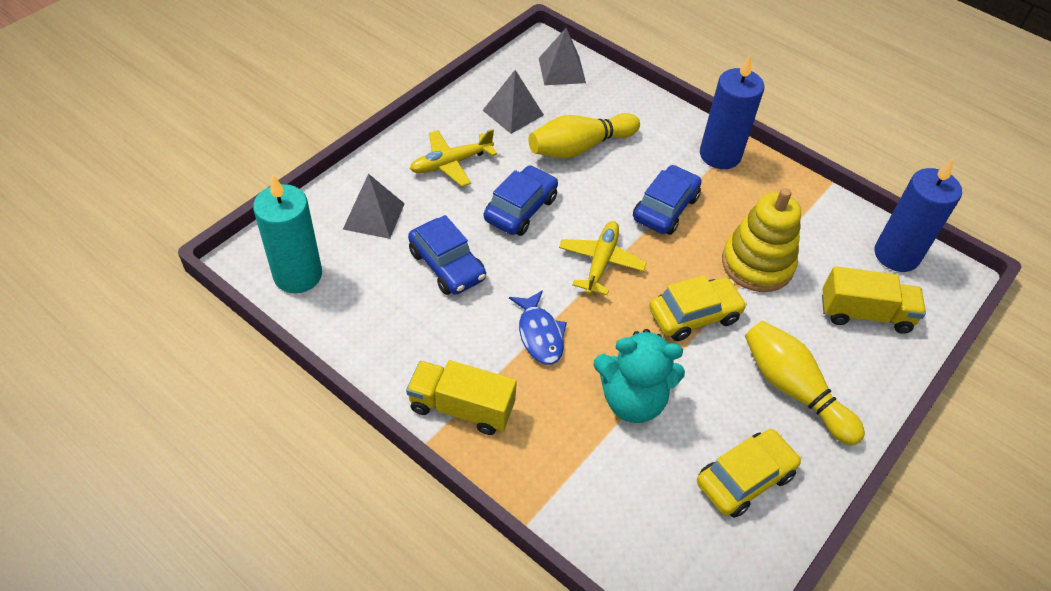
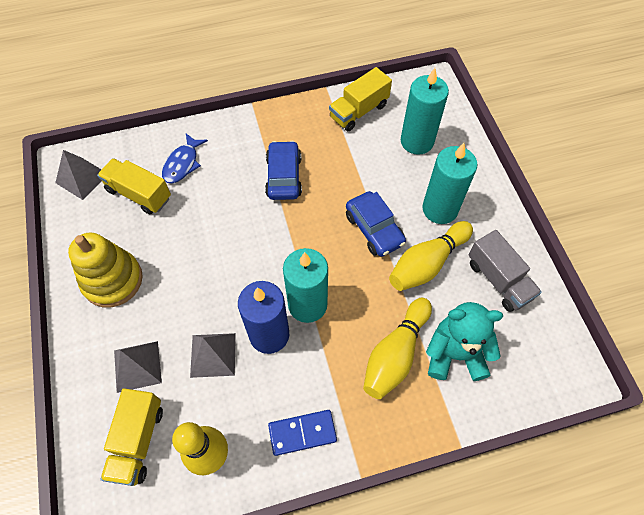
blue candle: 2 -> 1
blue car: 3 -> 2
blue domino: 0 -> 1
grey truck: 0 -> 1
turquoise candle: 1 -> 3
yellow bowling pin: 2 -> 3
yellow car: 2 -> 0
yellow plane: 2 -> 0
yellow truck: 2 -> 3

